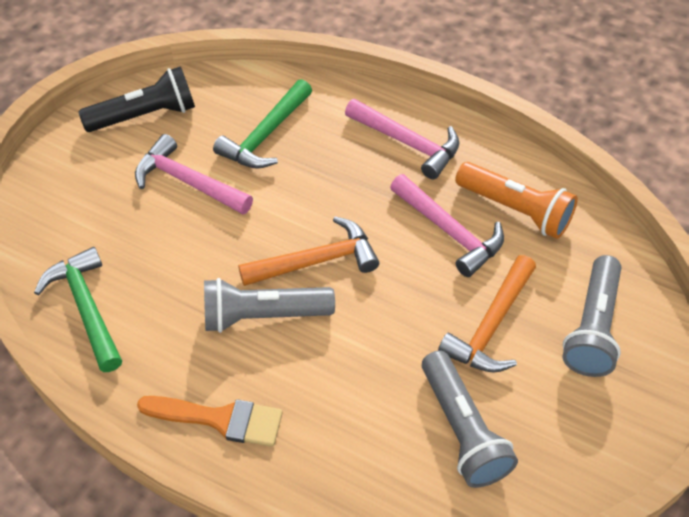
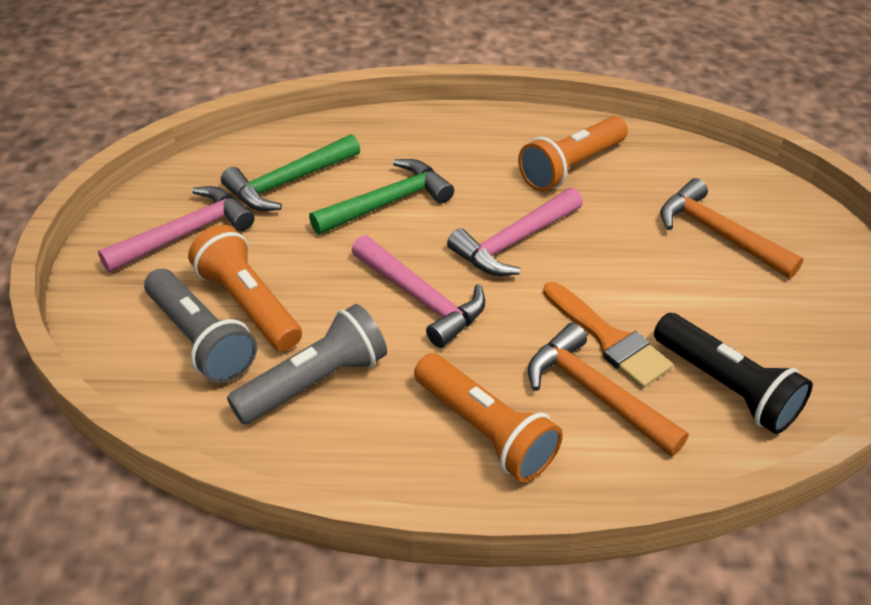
grey flashlight: 3 -> 2
orange flashlight: 1 -> 3

